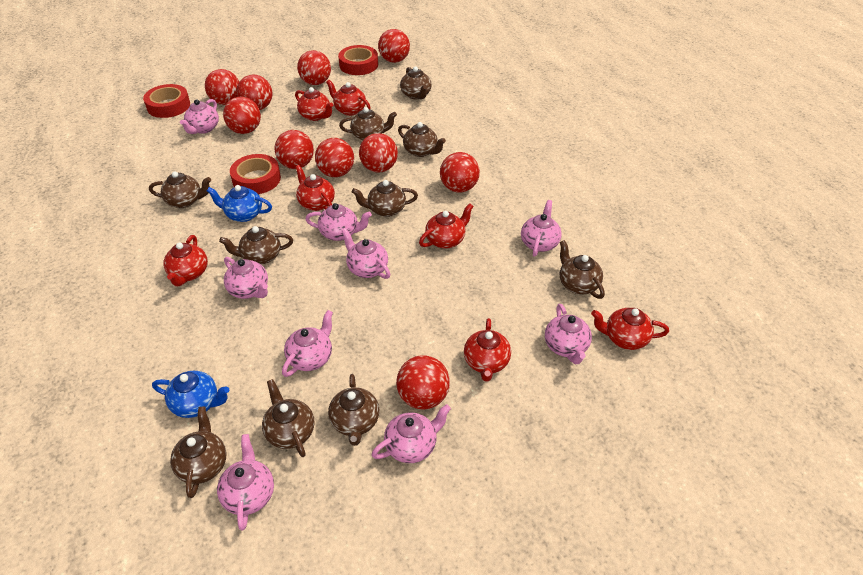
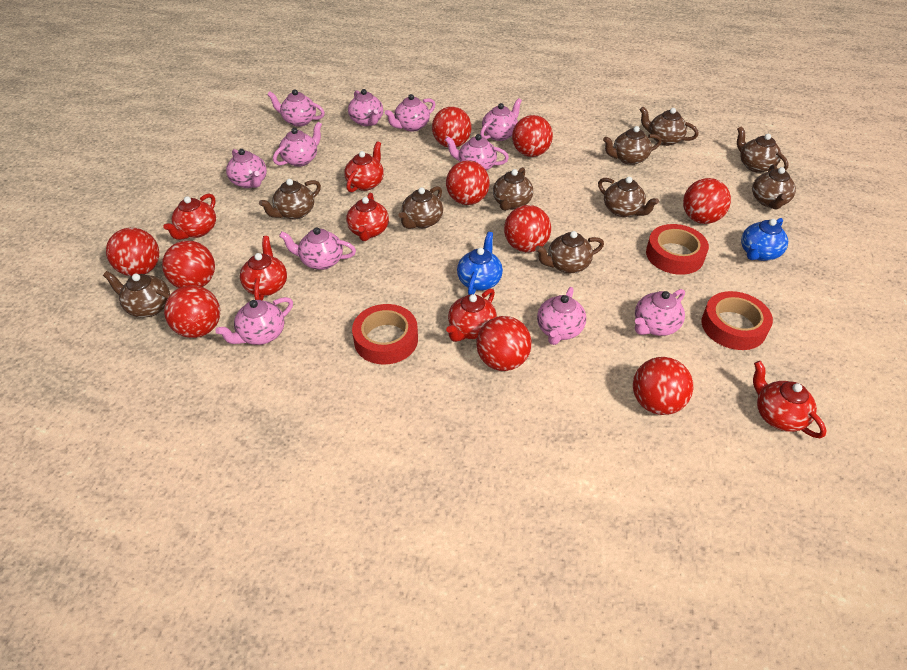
pink teapot: 9 -> 11
red teapot: 7 -> 6

